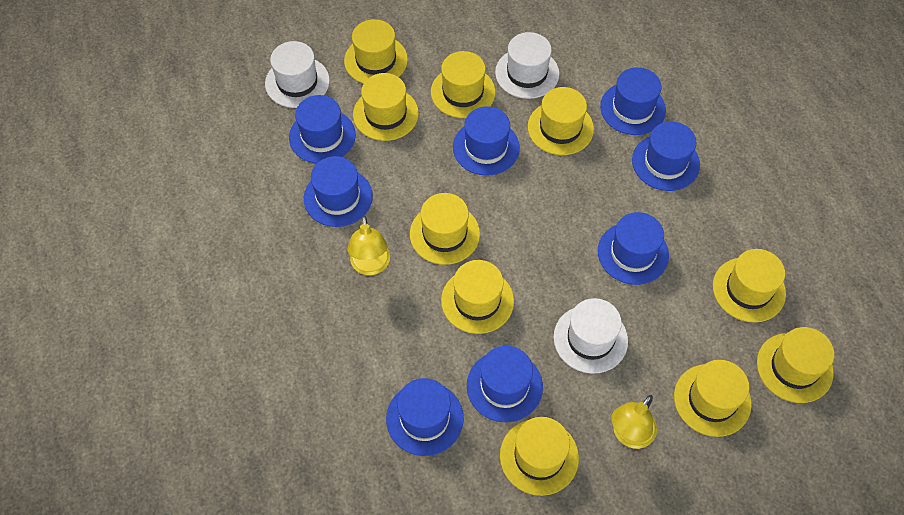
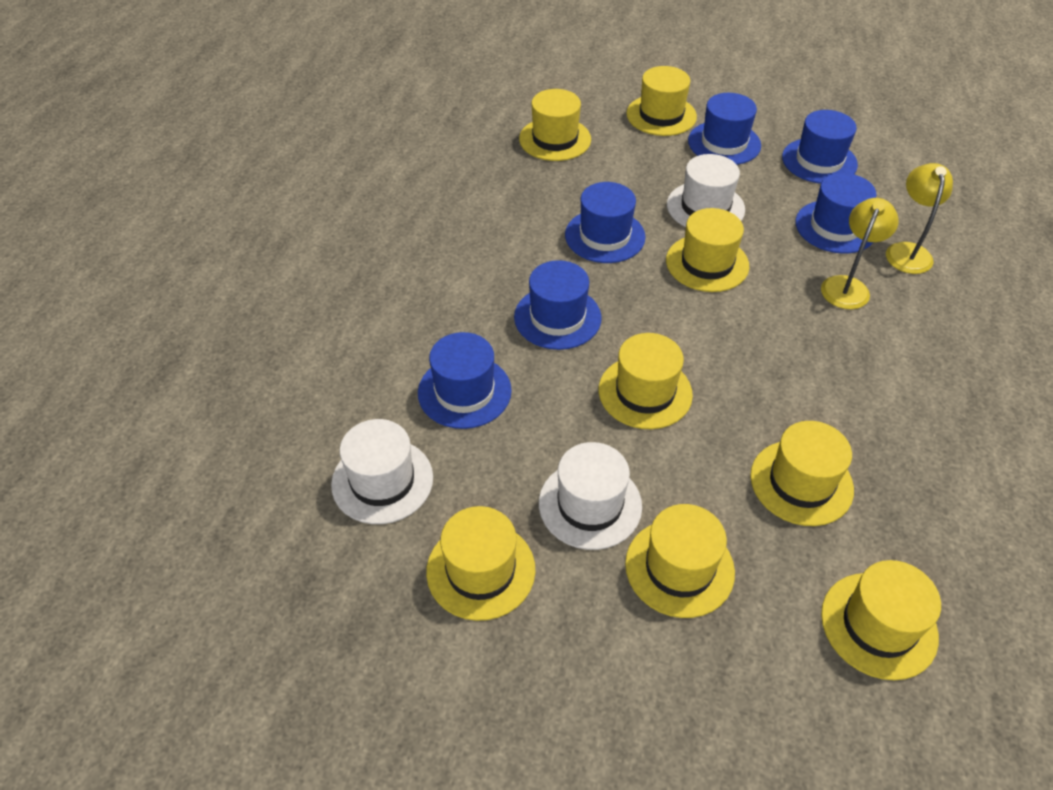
blue hat: 8 -> 6
yellow hat: 10 -> 8

